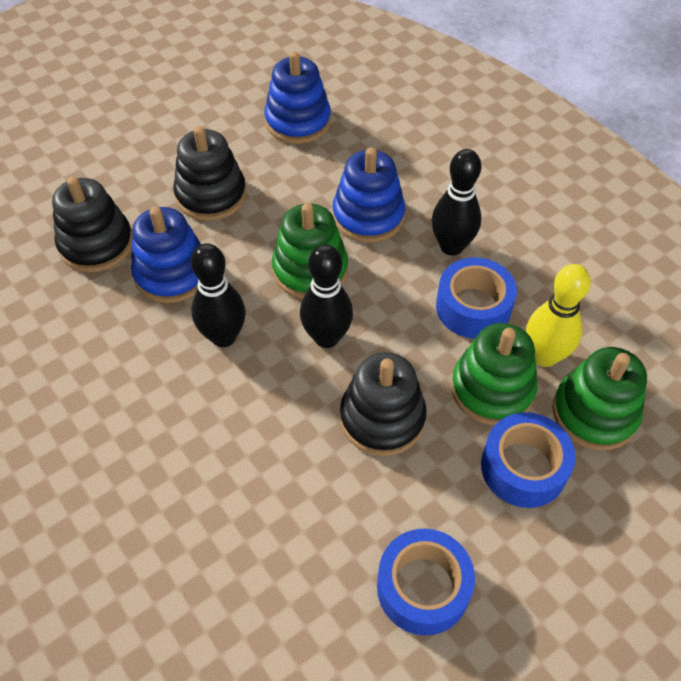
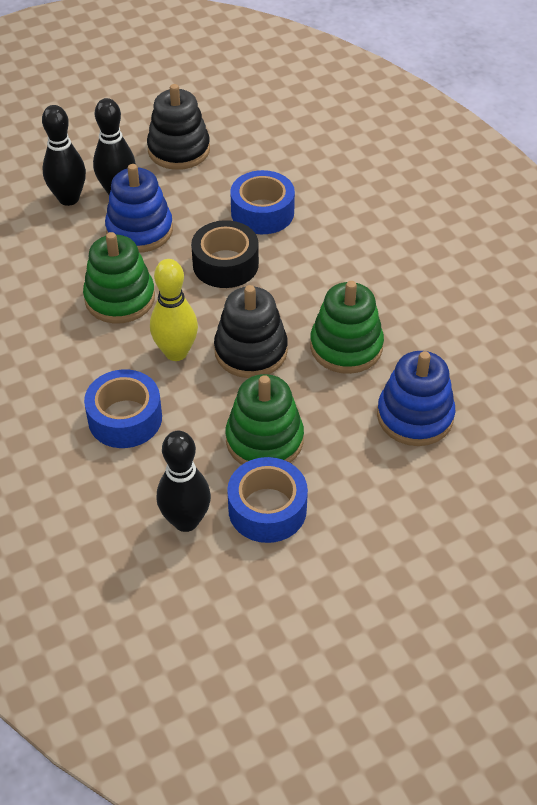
black stacking toy: 3 -> 2
black tape: 0 -> 1
blue stacking toy: 3 -> 2

